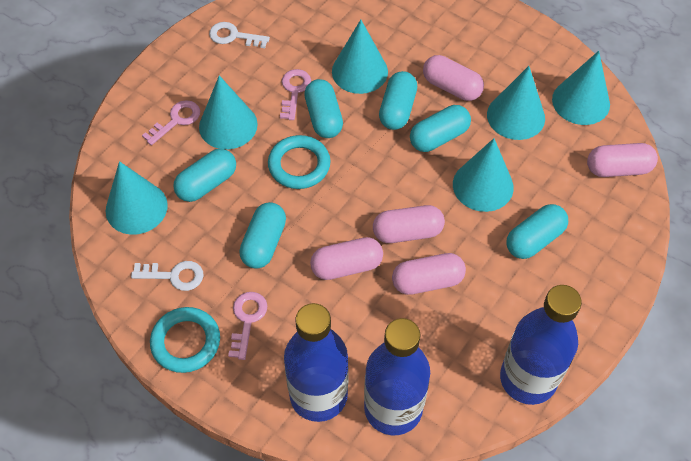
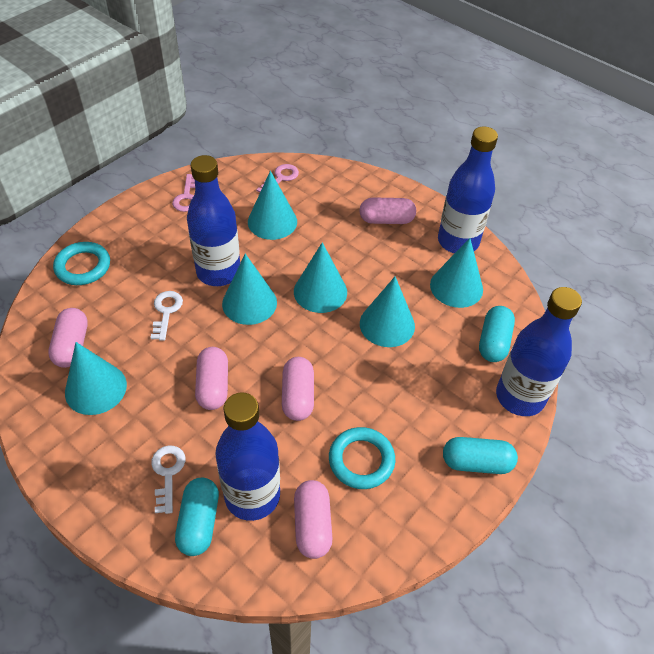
blue bottle: 3 -> 4
pink key: 3 -> 2
turquoise capsule: 6 -> 3

